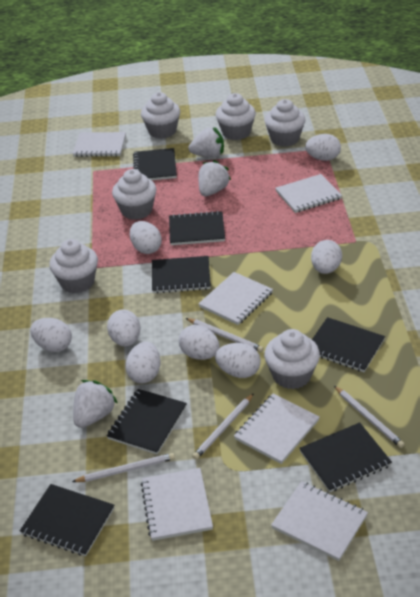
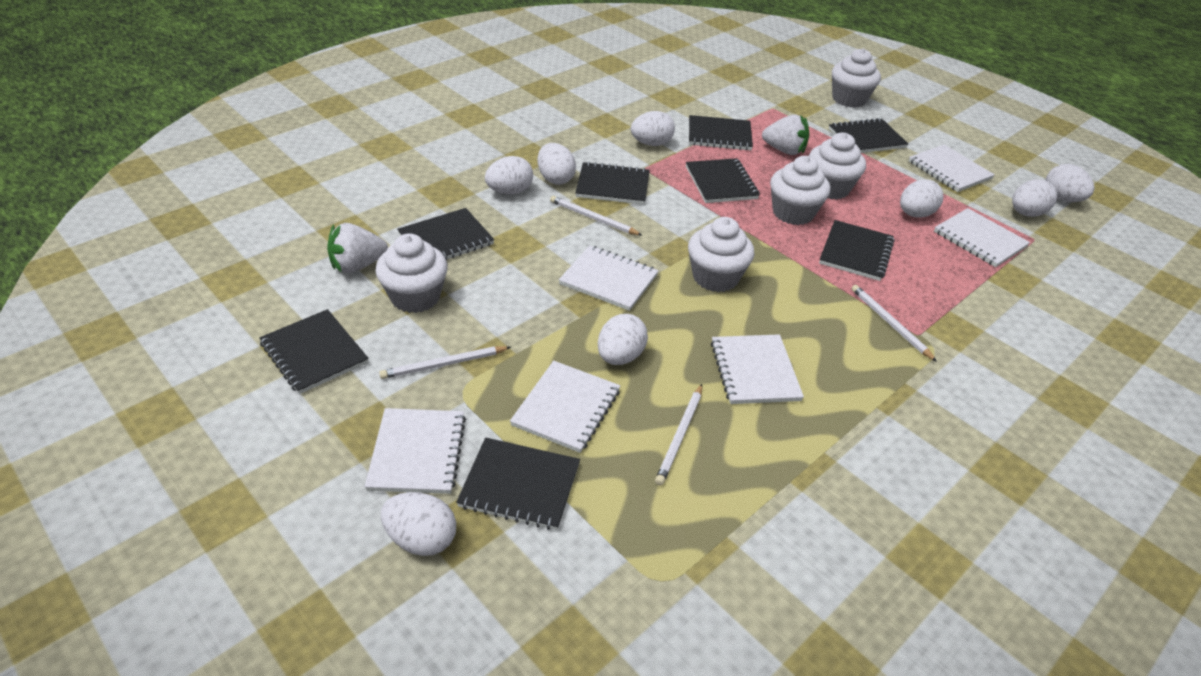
black notebook: 7 -> 8
white cupcake: 6 -> 5
white strawberry: 3 -> 2

